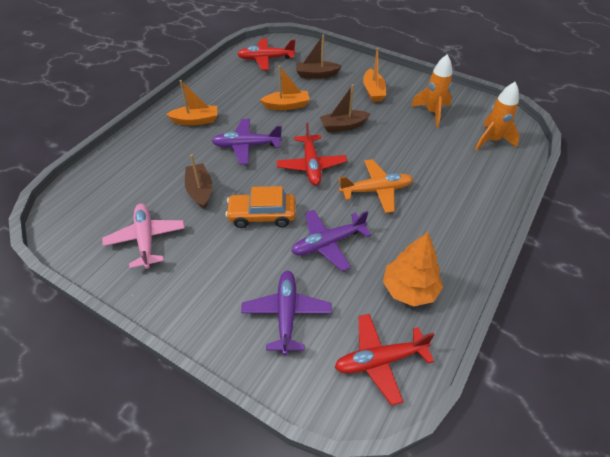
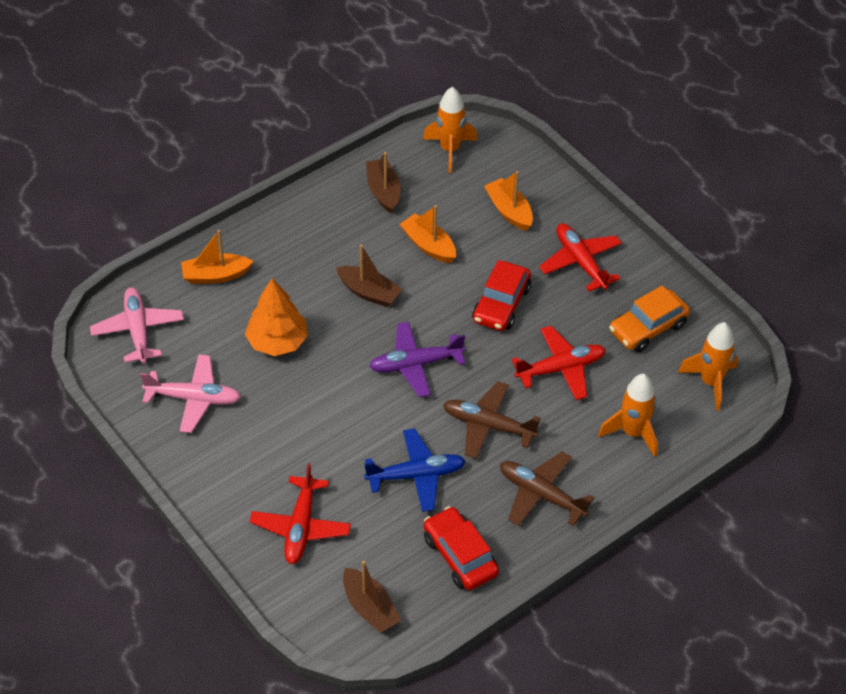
blue plane: 0 -> 1
brown plane: 0 -> 2
orange plane: 1 -> 0
orange rocket: 2 -> 3
pink plane: 1 -> 2
purple plane: 3 -> 1
red car: 0 -> 2

